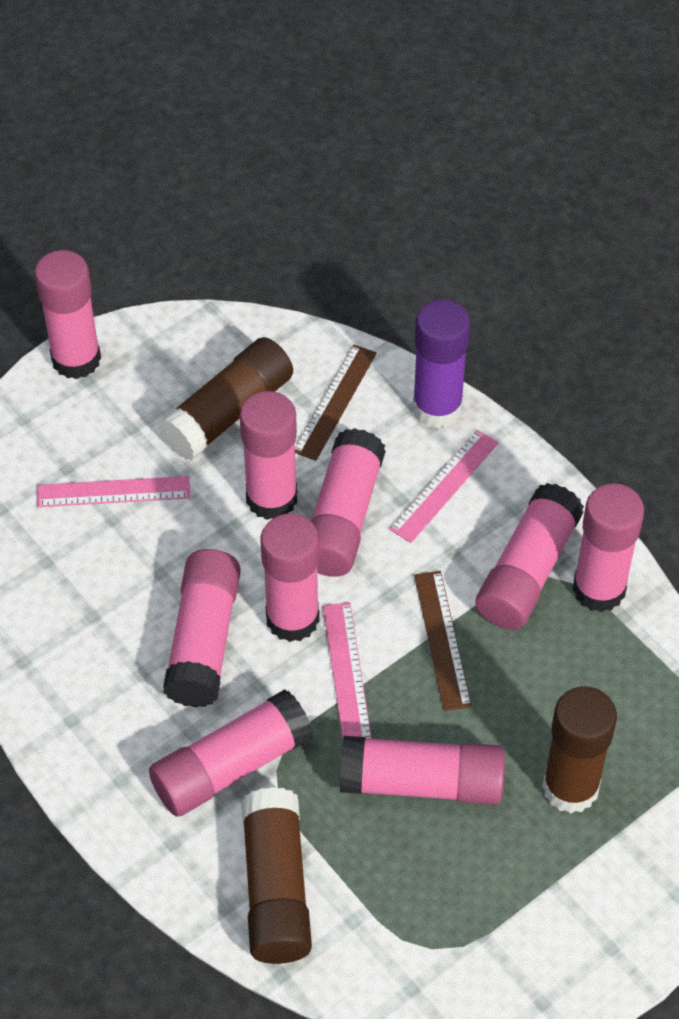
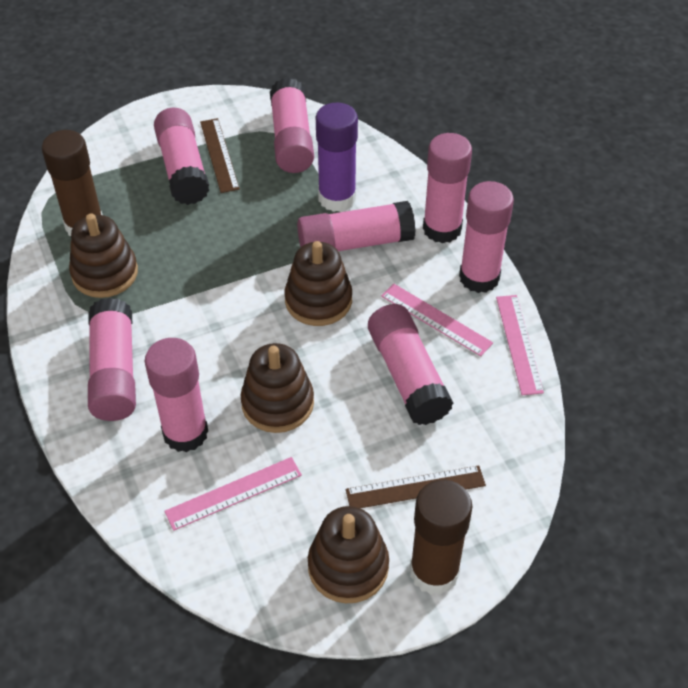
brown glue stick: 3 -> 2
brown stacking toy: 0 -> 4
pink glue stick: 9 -> 8

